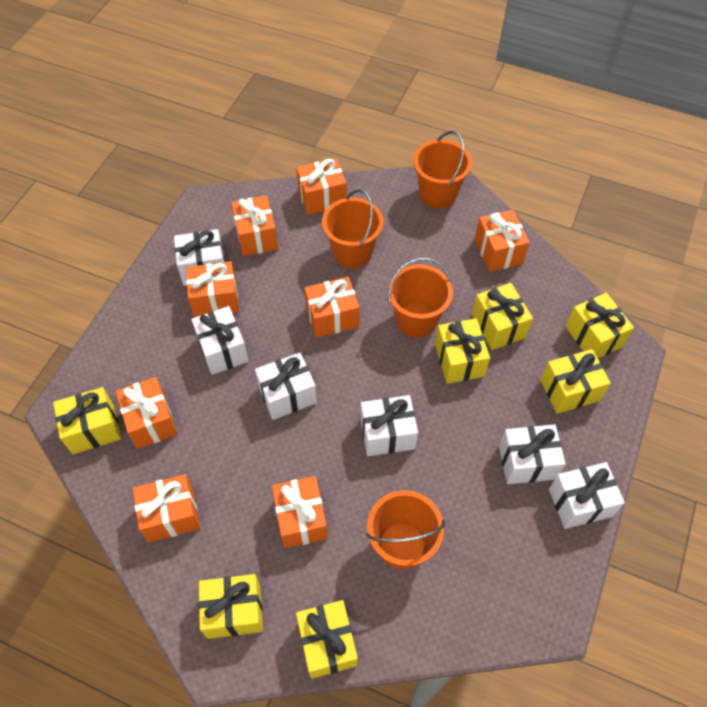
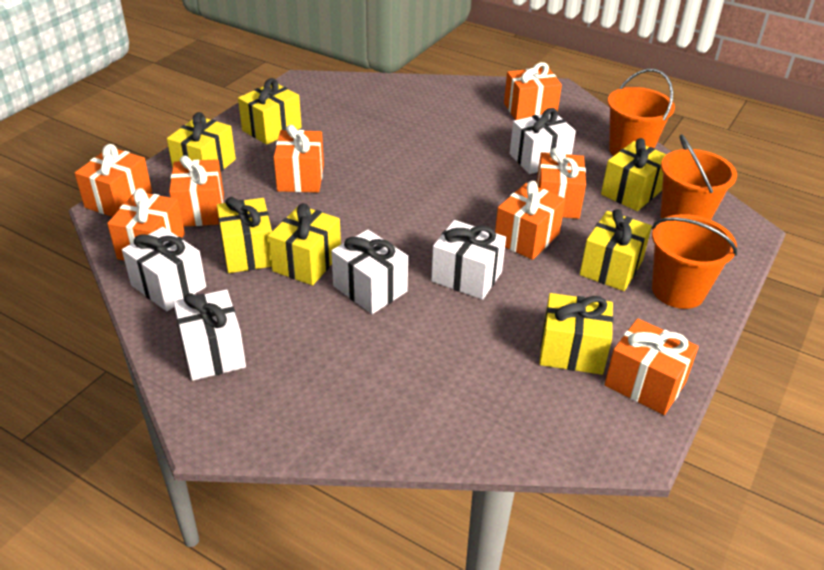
orange bucket: 4 -> 3
white gift: 6 -> 5

